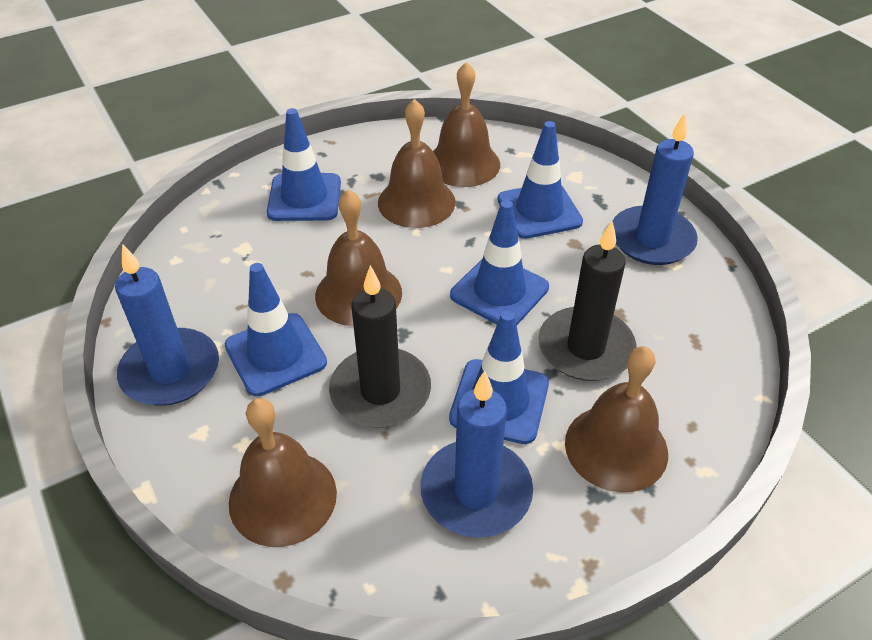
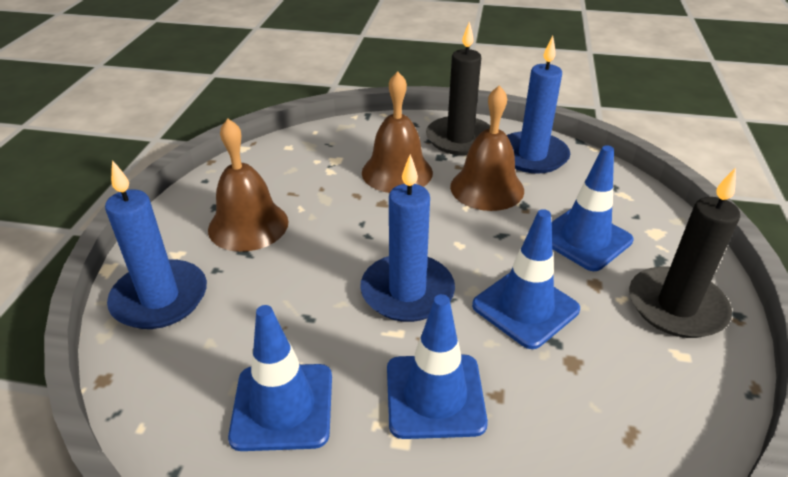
blue traffic cone: 5 -> 4
brown bell: 5 -> 3

